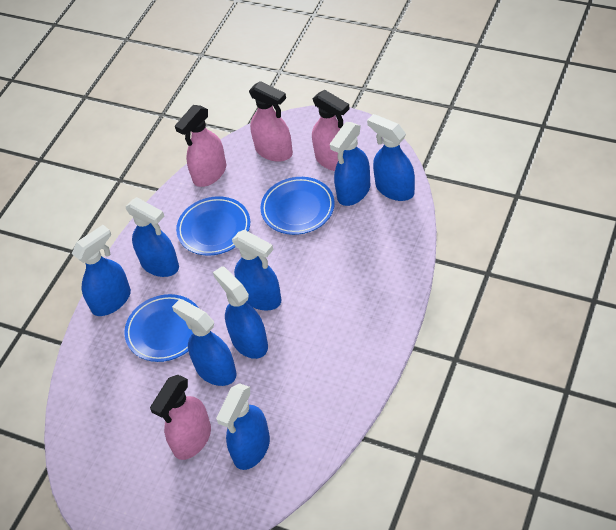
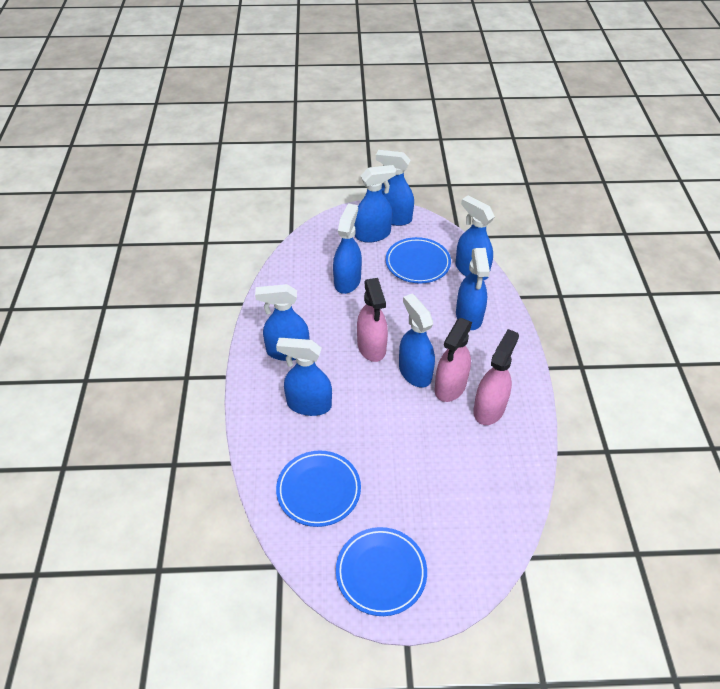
pink spray bottle: 4 -> 3

